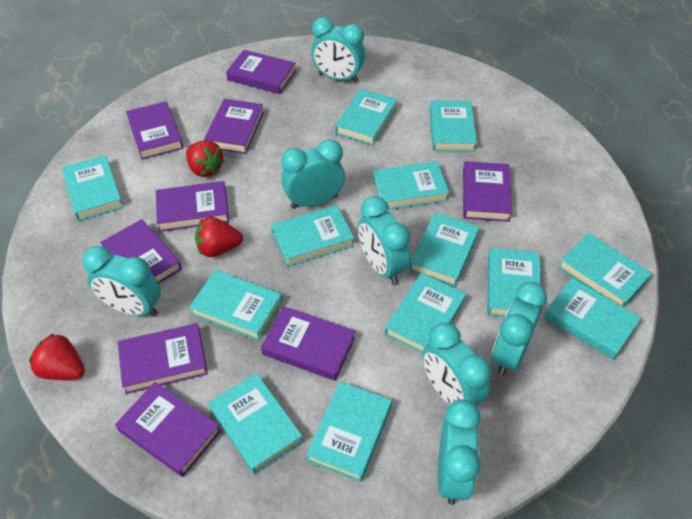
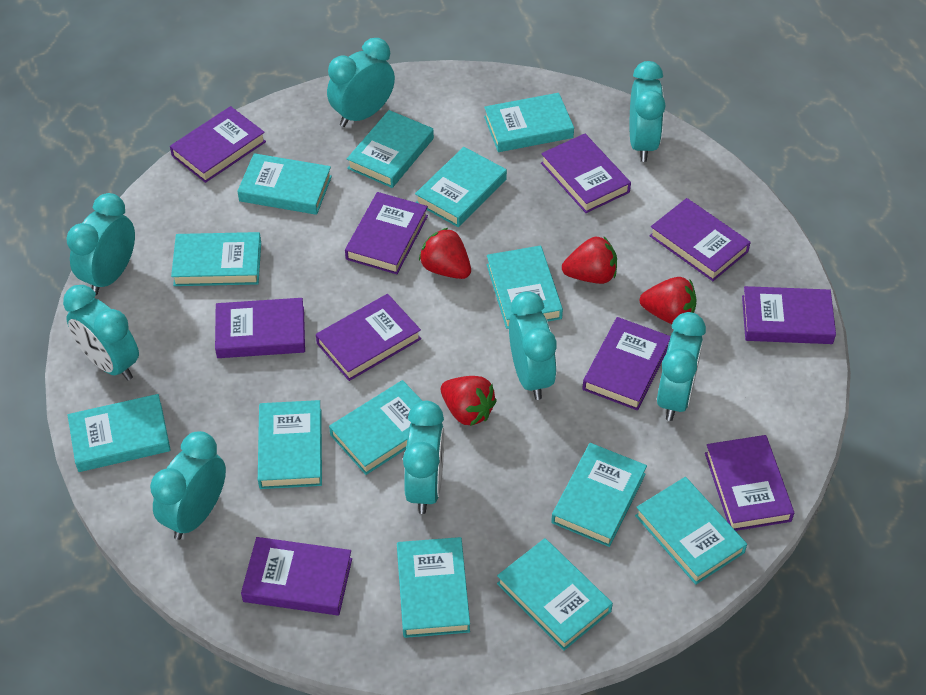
purple book: 9 -> 10
red strawberry: 3 -> 4
turquoise clock: 7 -> 8

